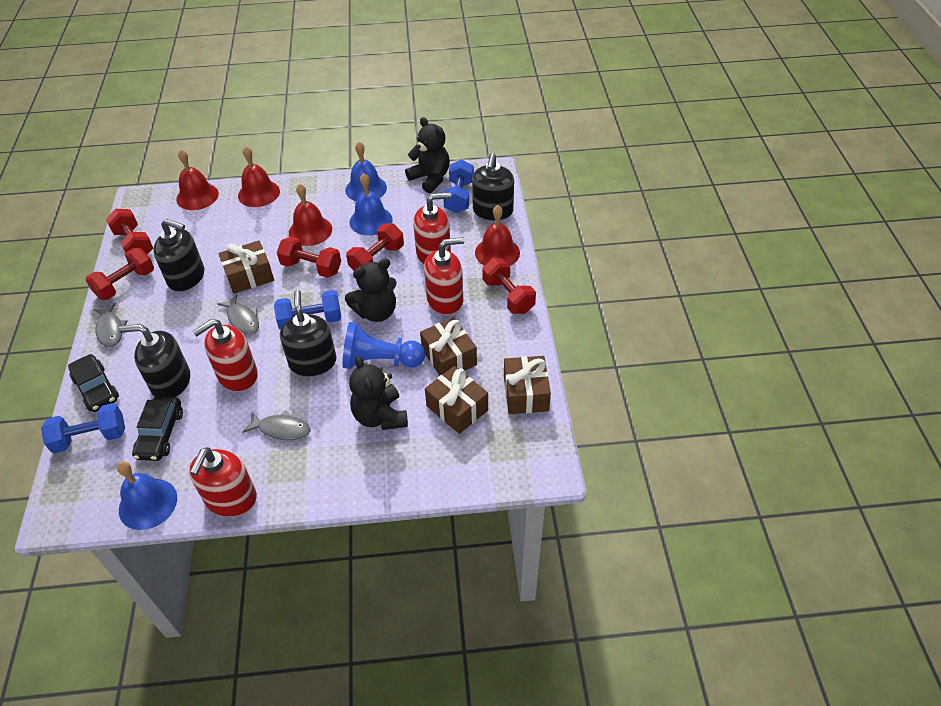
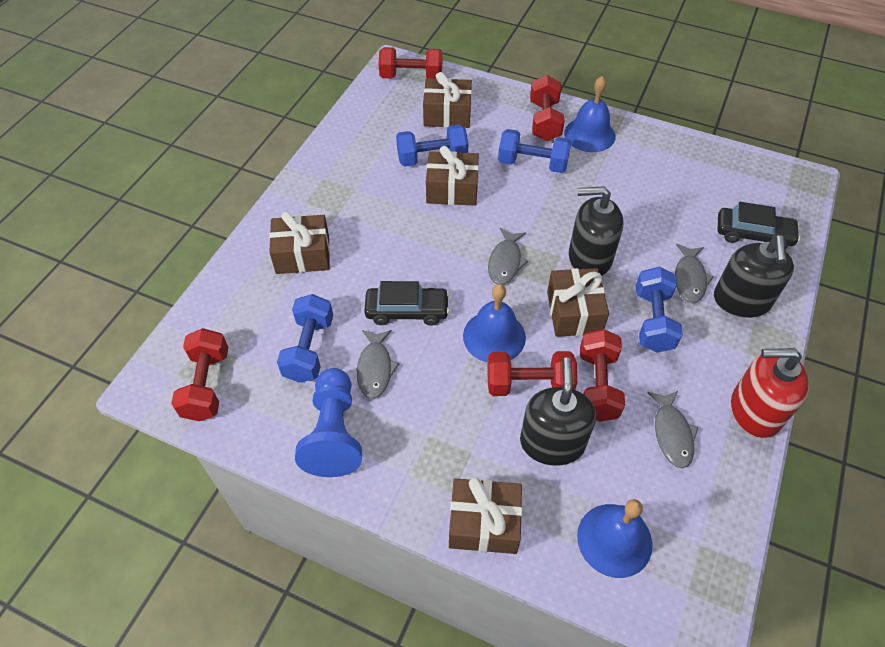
black soap dispenser: 4 -> 3
black teddy bear: 3 -> 0
blue dumbbell: 3 -> 4
brown gift: 4 -> 5
grey fish: 3 -> 4
red bell: 4 -> 0
red soap dispenser: 4 -> 1

